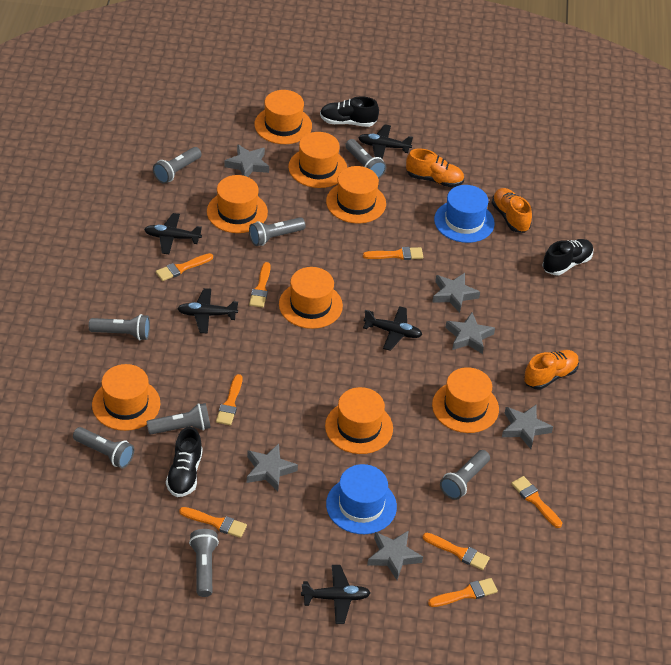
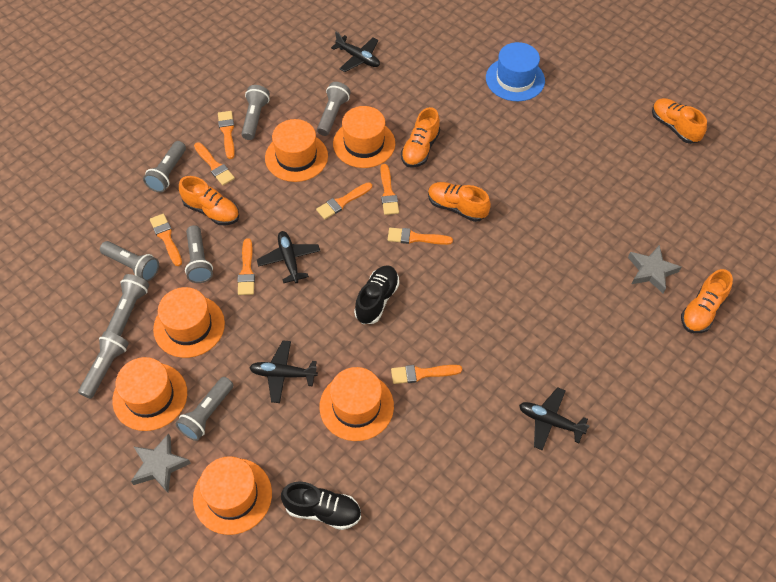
black plane: 5 -> 4
black shoe: 3 -> 2
blue hat: 2 -> 1
grey star: 6 -> 2
orange hat: 8 -> 6
orange shoe: 3 -> 5

